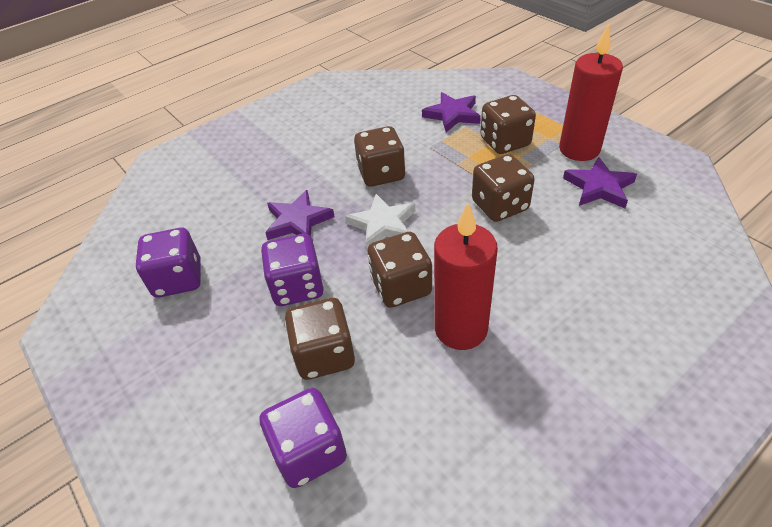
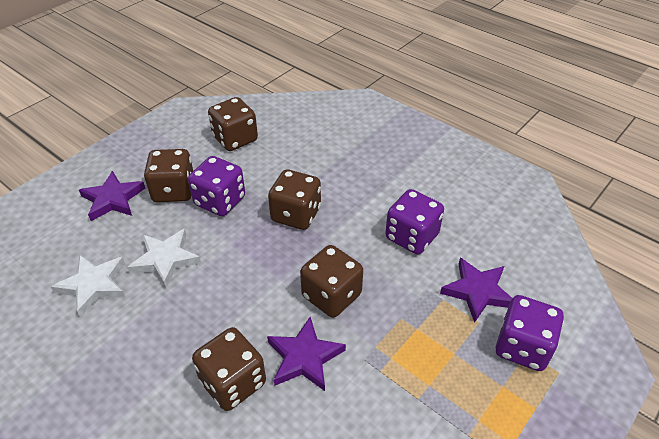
red candle: 2 -> 0
white star: 1 -> 2

